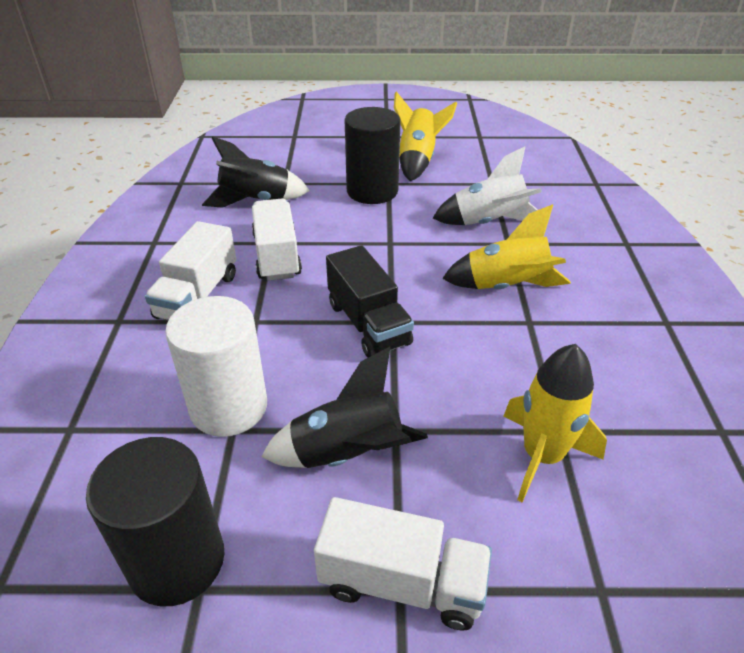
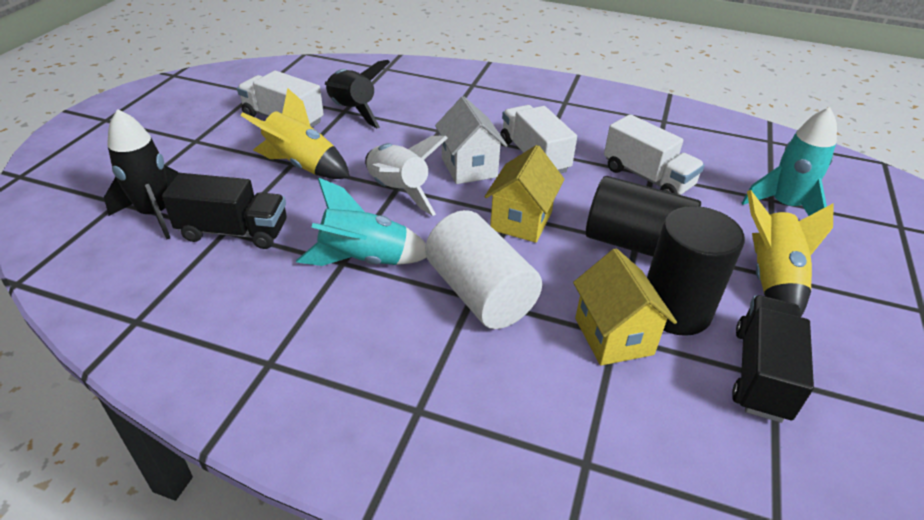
black truck: 1 -> 2
turquoise rocket: 0 -> 2
white house: 0 -> 1
yellow house: 0 -> 2
yellow rocket: 3 -> 2

